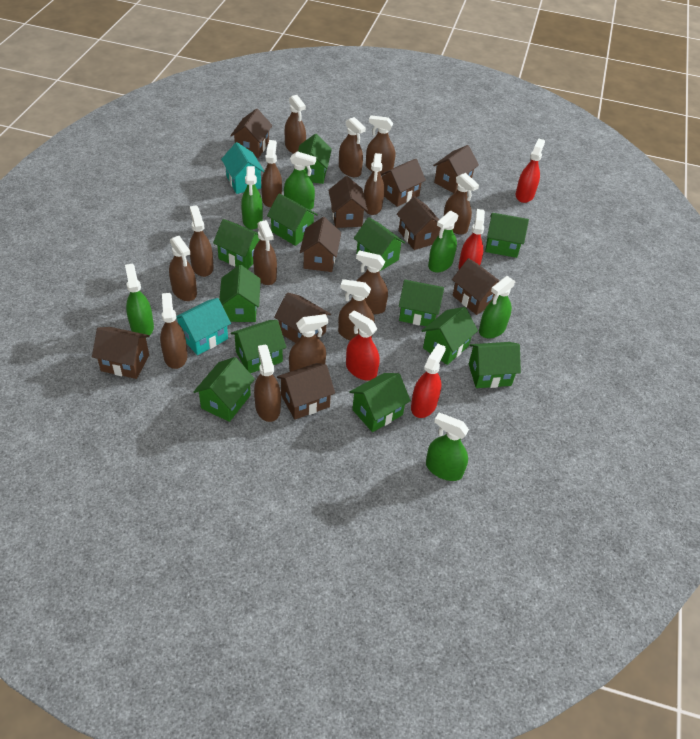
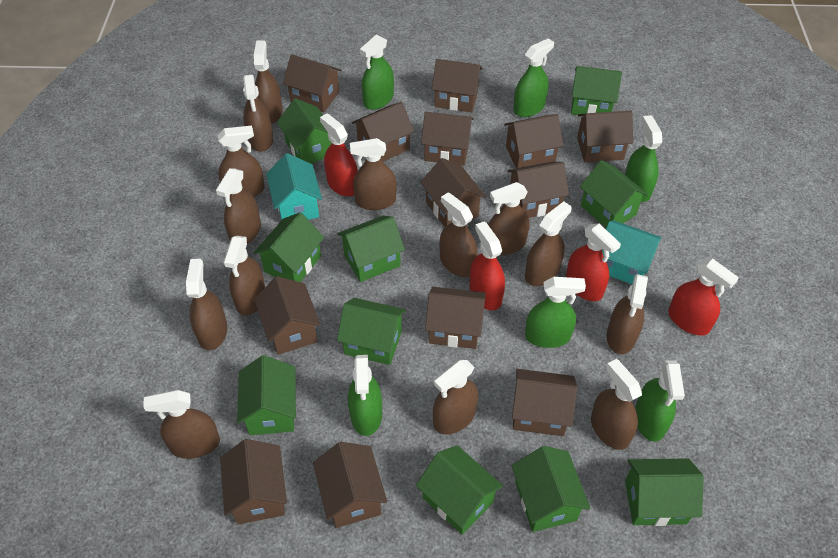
brown house: 10 -> 13
green house: 12 -> 10

